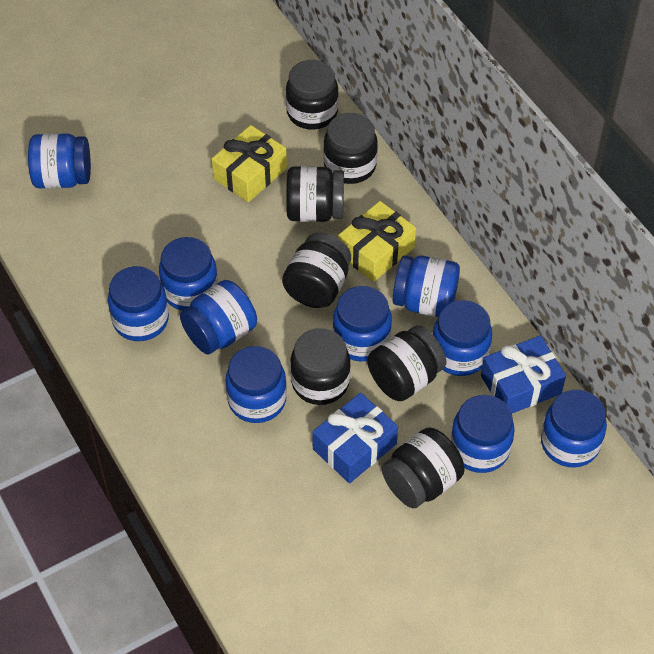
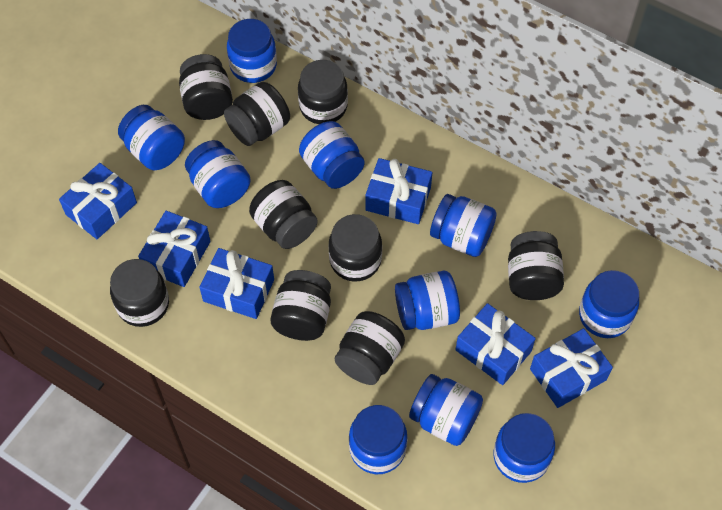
black jar: 7 -> 9
blue gift: 2 -> 6
yellow gift: 2 -> 0

